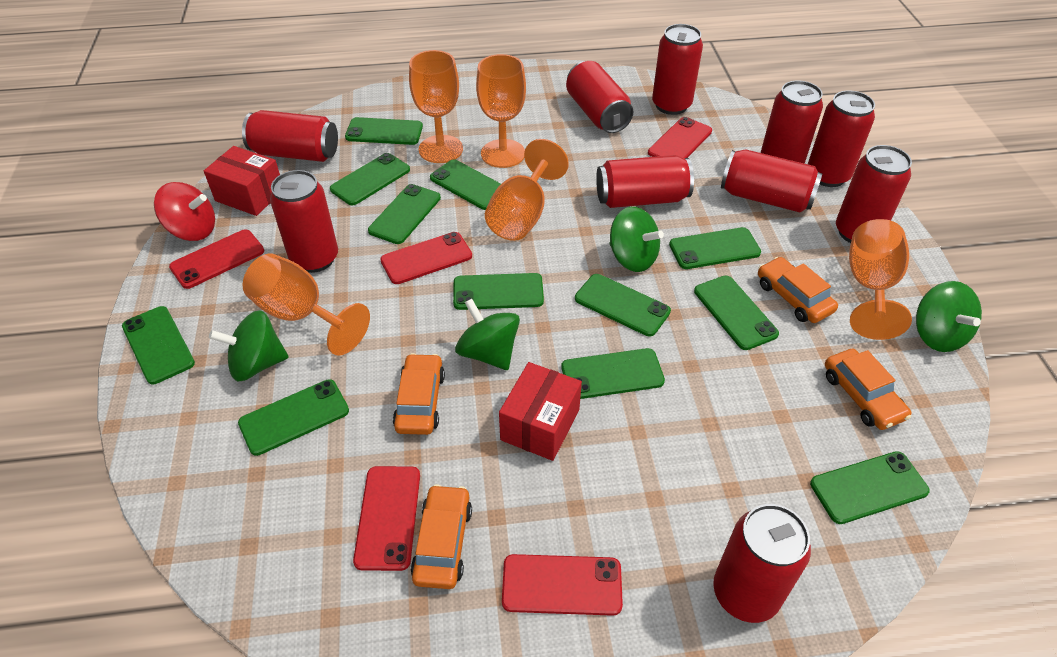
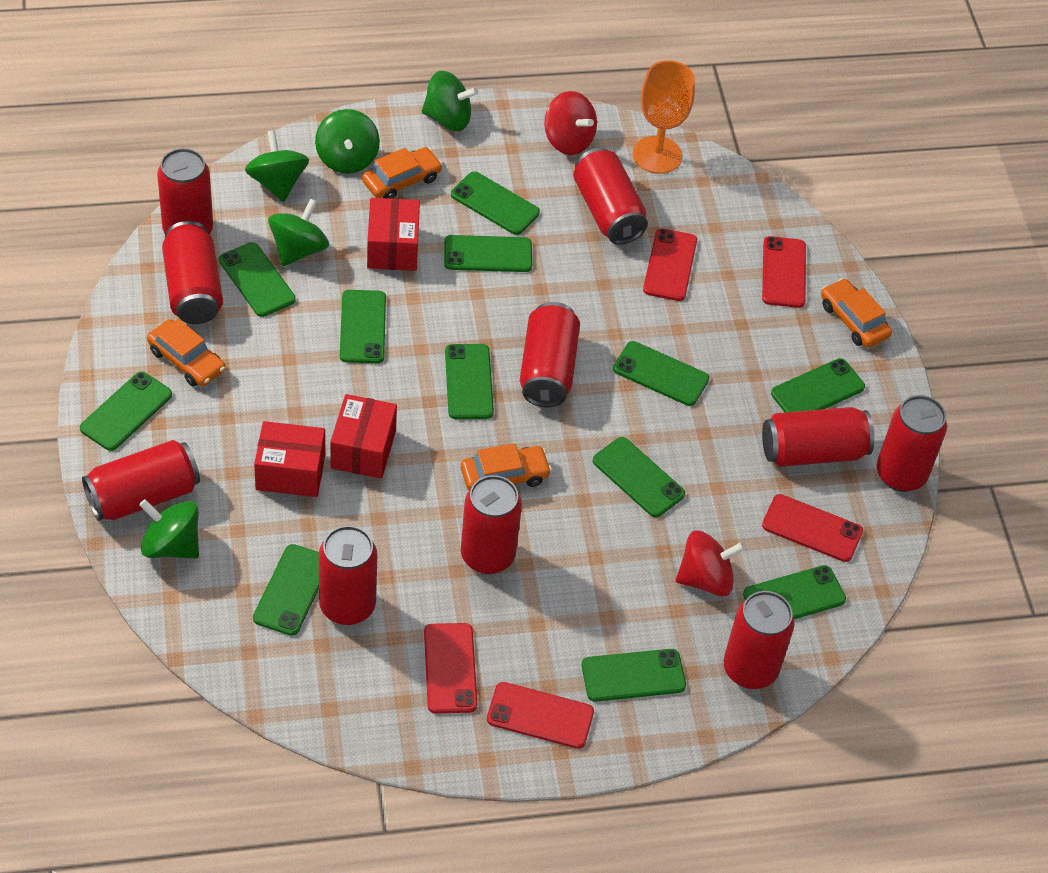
green spinning top: 4 -> 5
orange goblet: 5 -> 1
red box: 2 -> 3
red spinning top: 1 -> 2

